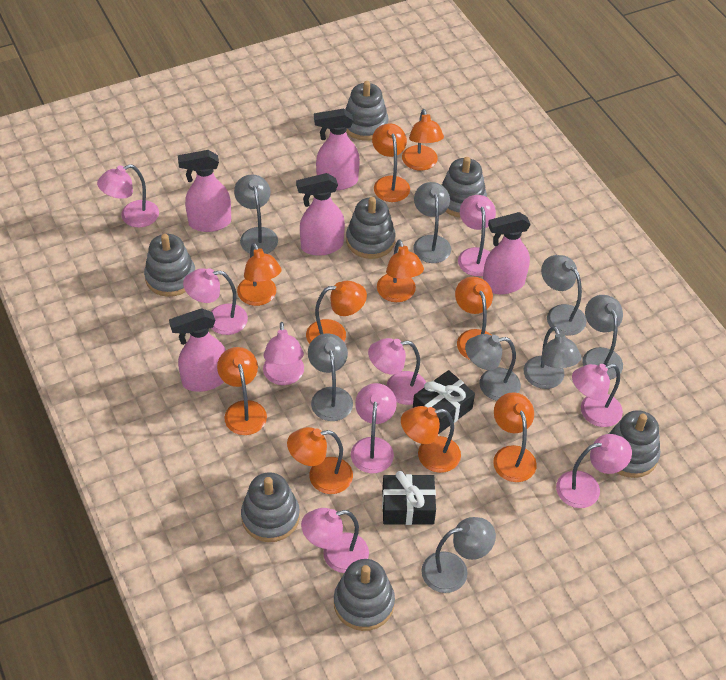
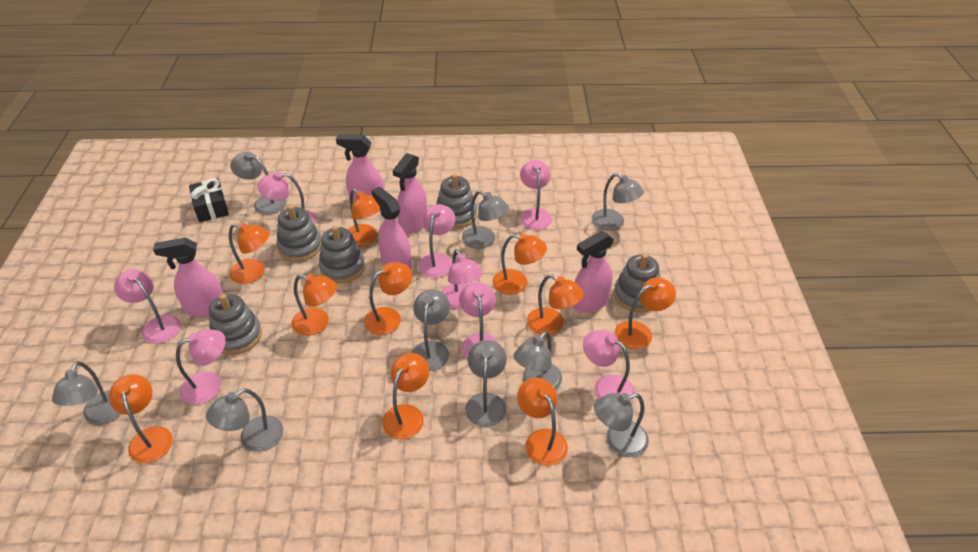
black gift: 2 -> 1
grey lamp: 8 -> 9
grey stacking toy: 7 -> 5
pink lamp: 9 -> 8

